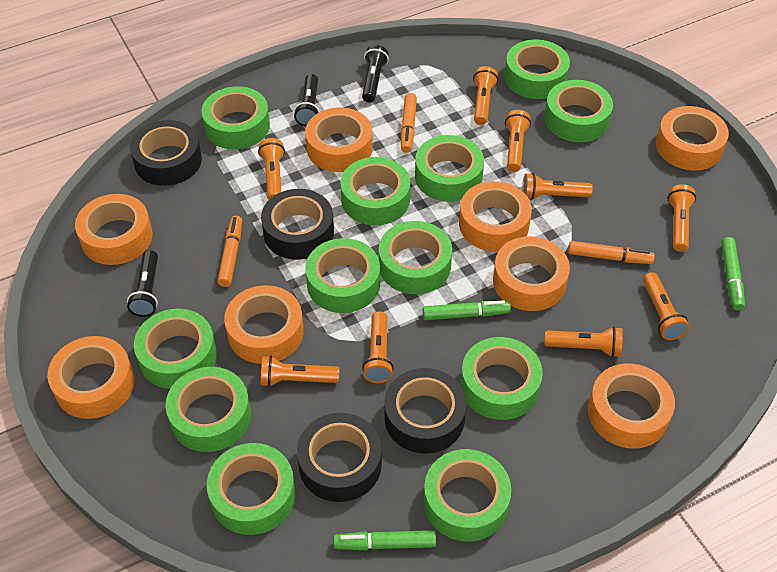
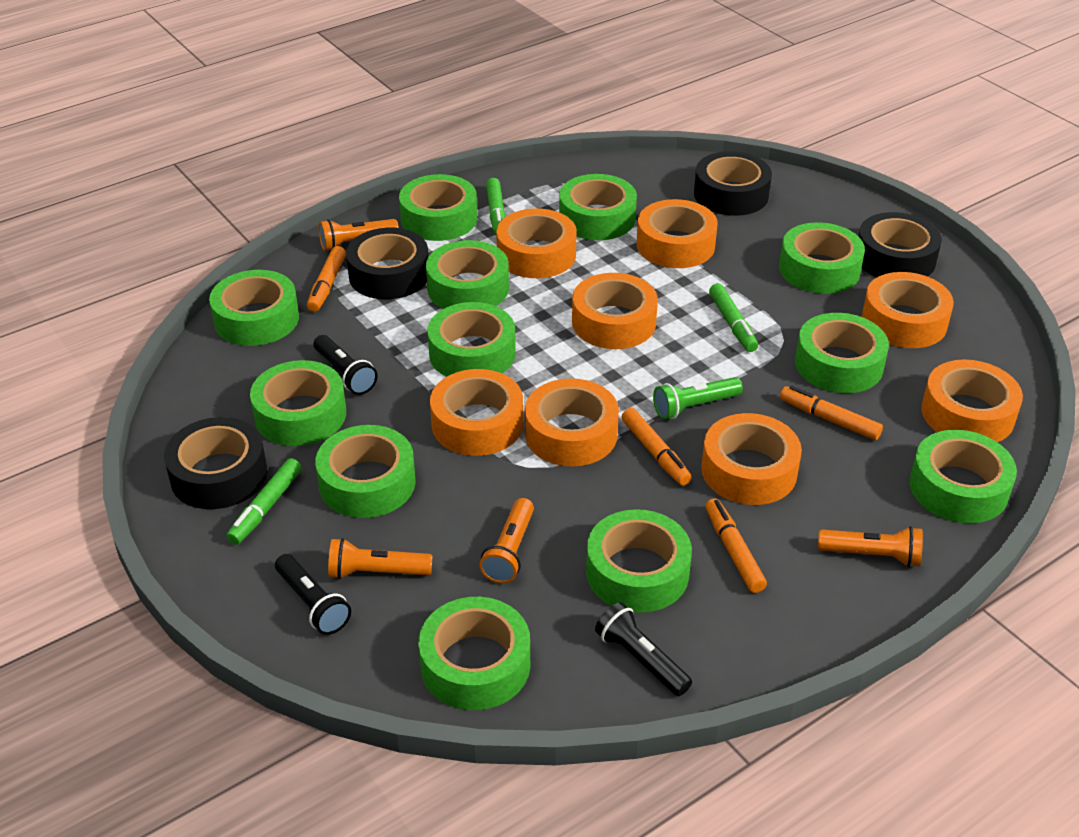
green flashlight: 0 -> 1
orange flashlight: 9 -> 4
orange marker: 3 -> 4

